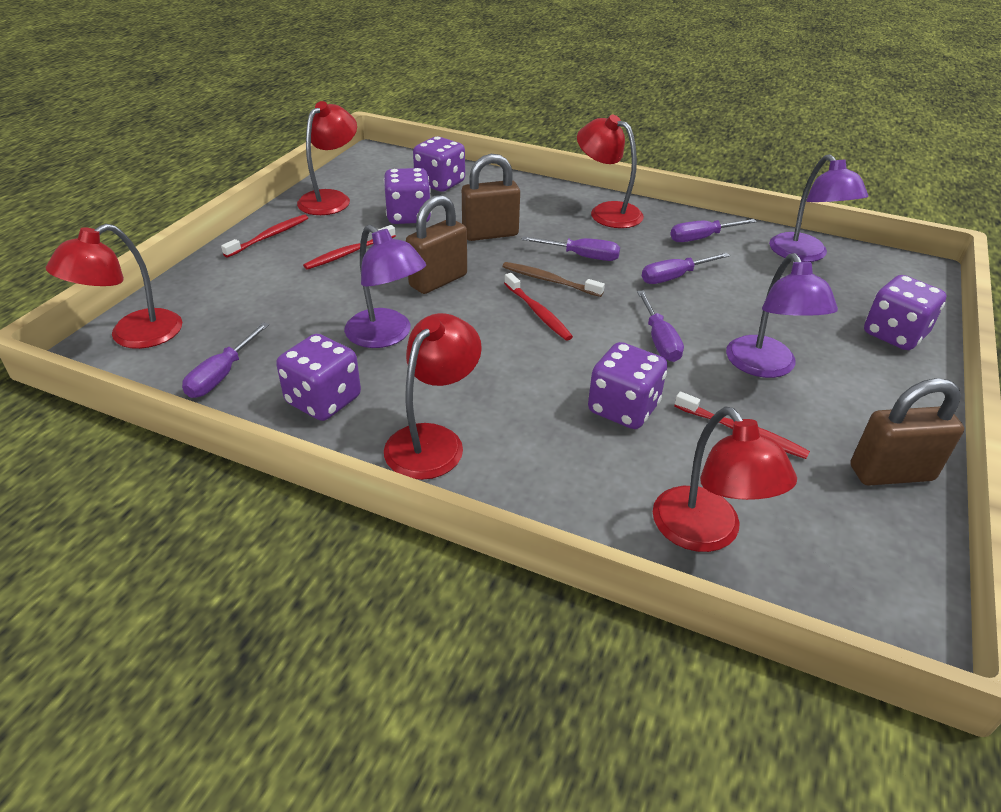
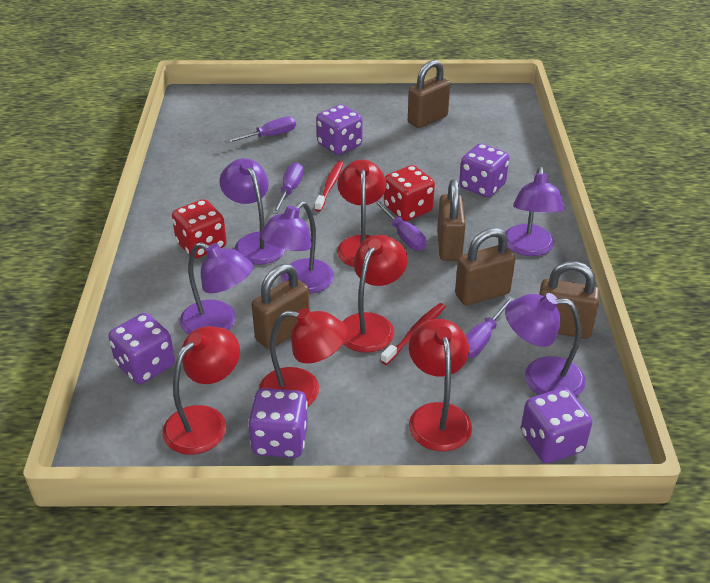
brown padlock: 3 -> 5
brown toothbrush: 1 -> 0
purple lamp: 3 -> 5
purple screwdriver: 5 -> 4
red dice: 0 -> 2
red toothbrush: 4 -> 2

